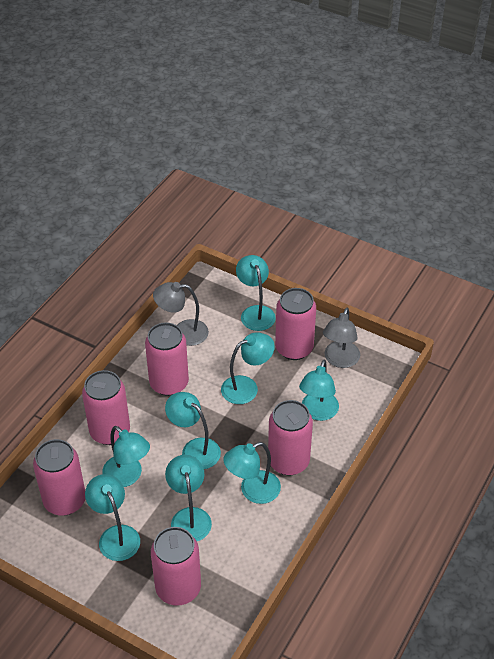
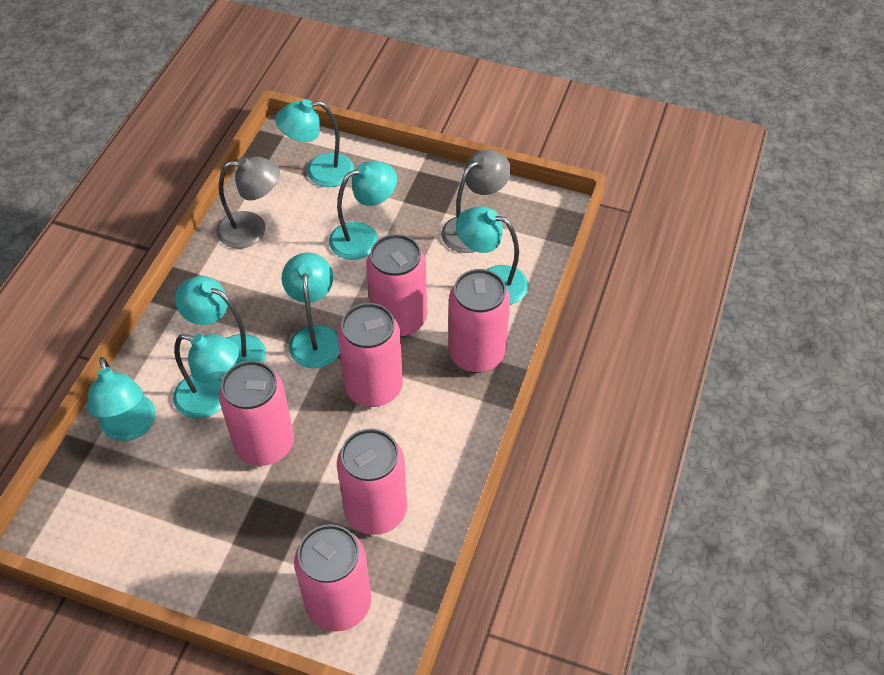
turquoise lamp: 8 -> 7

